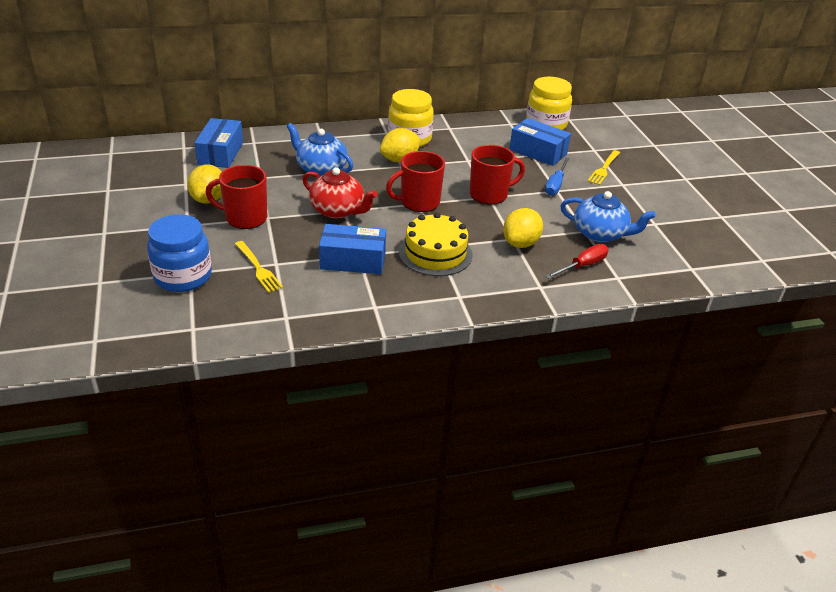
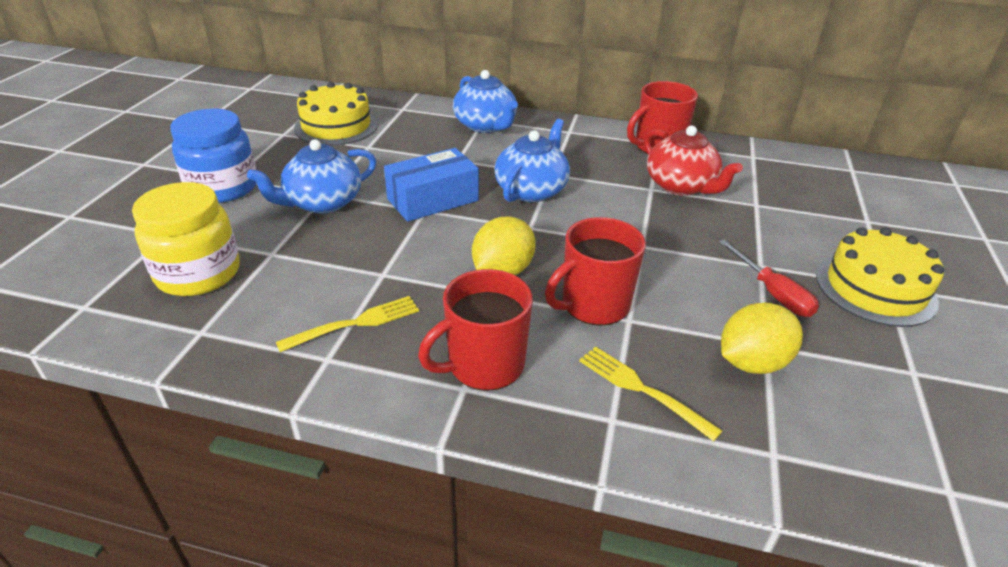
blue box: 3 -> 1
blue screwdriver: 1 -> 0
blue teapot: 2 -> 3
yellow cake: 1 -> 2
yellow jar: 2 -> 1
yellow lemon: 3 -> 2

